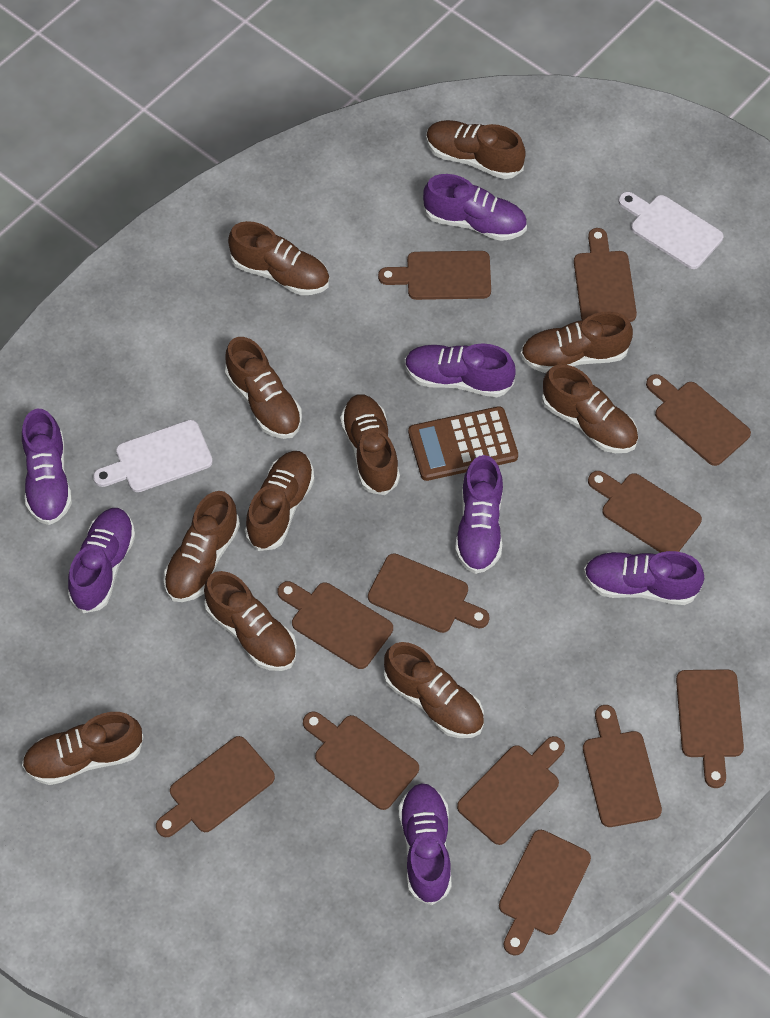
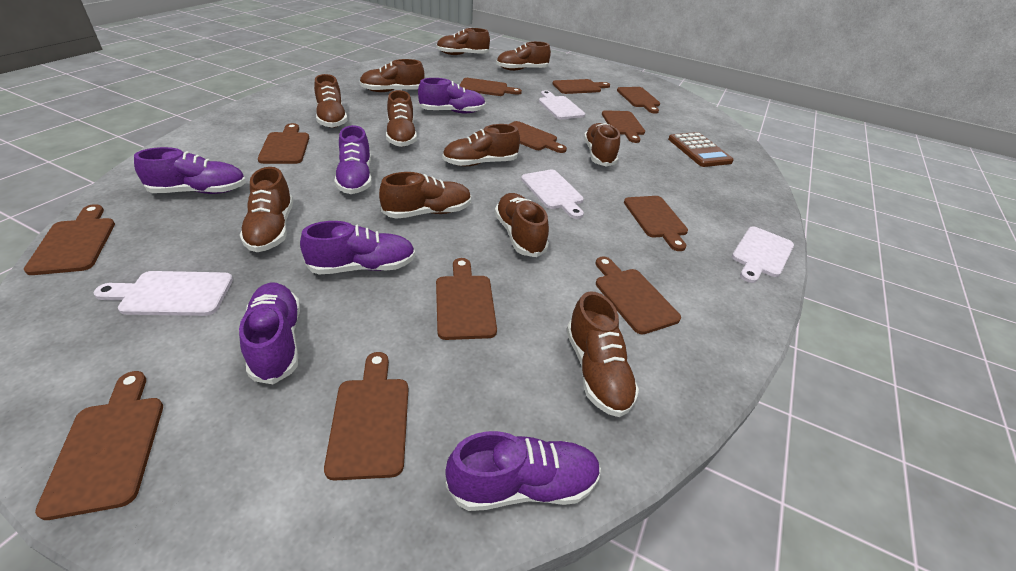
purple shoe: 7 -> 6
white cutting board: 2 -> 4

